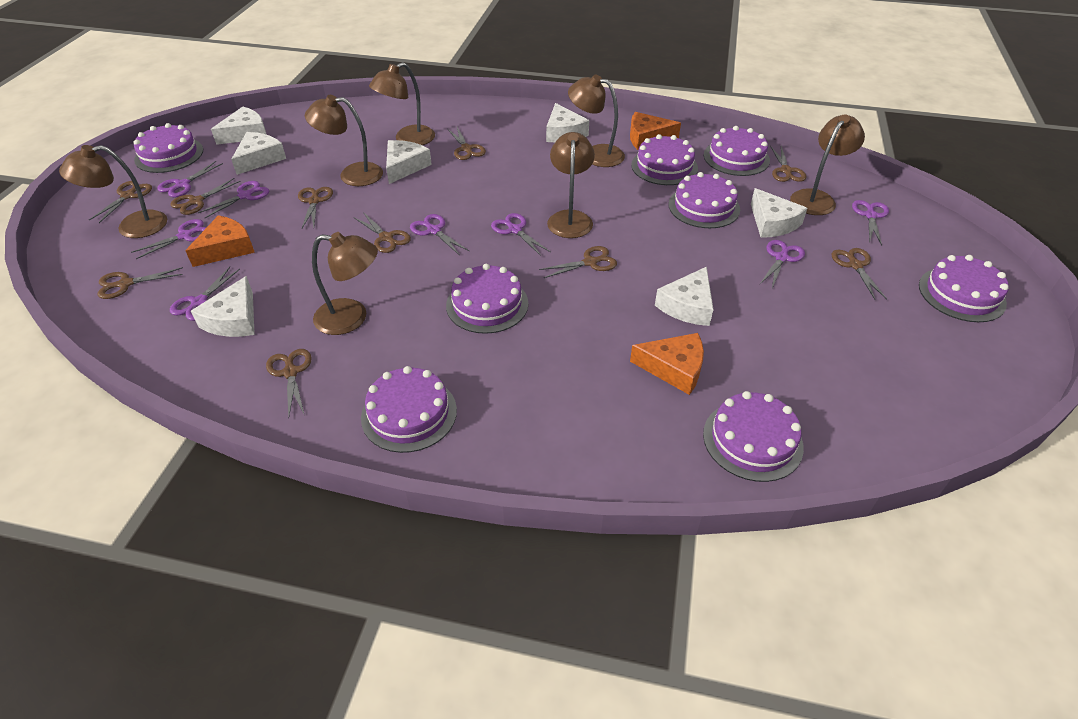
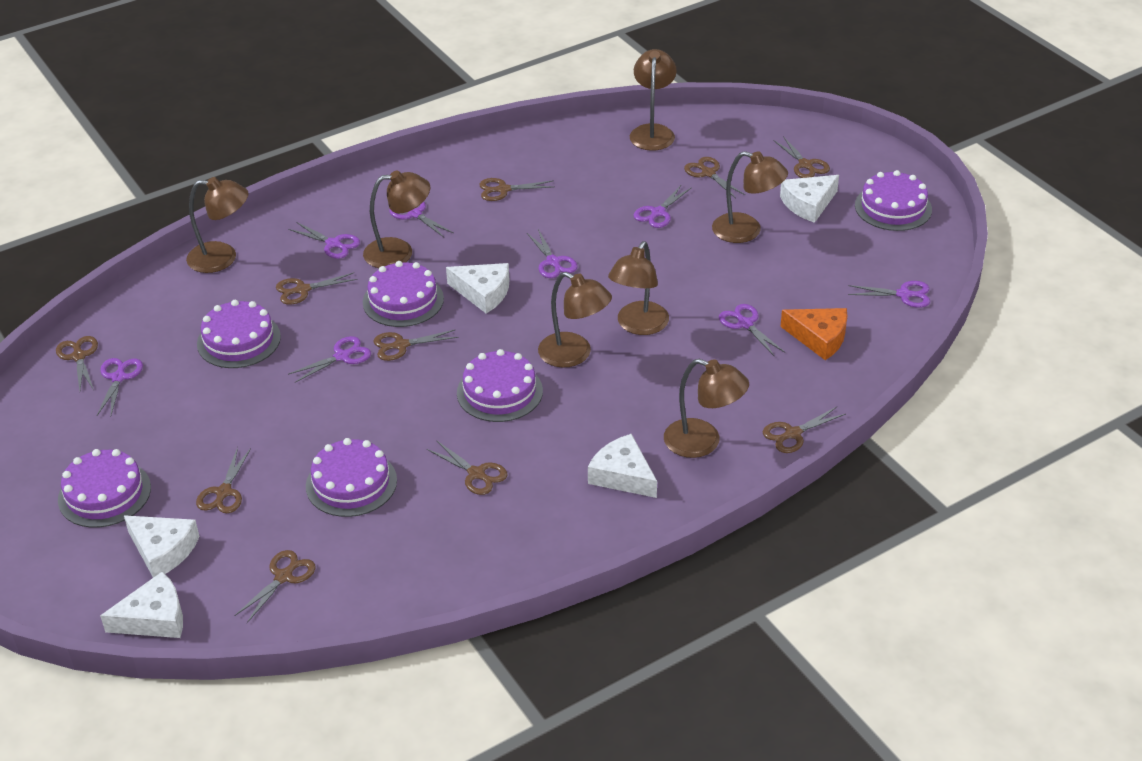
orange cheese: 3 -> 1
purple cake: 8 -> 6
white cheese: 7 -> 5

